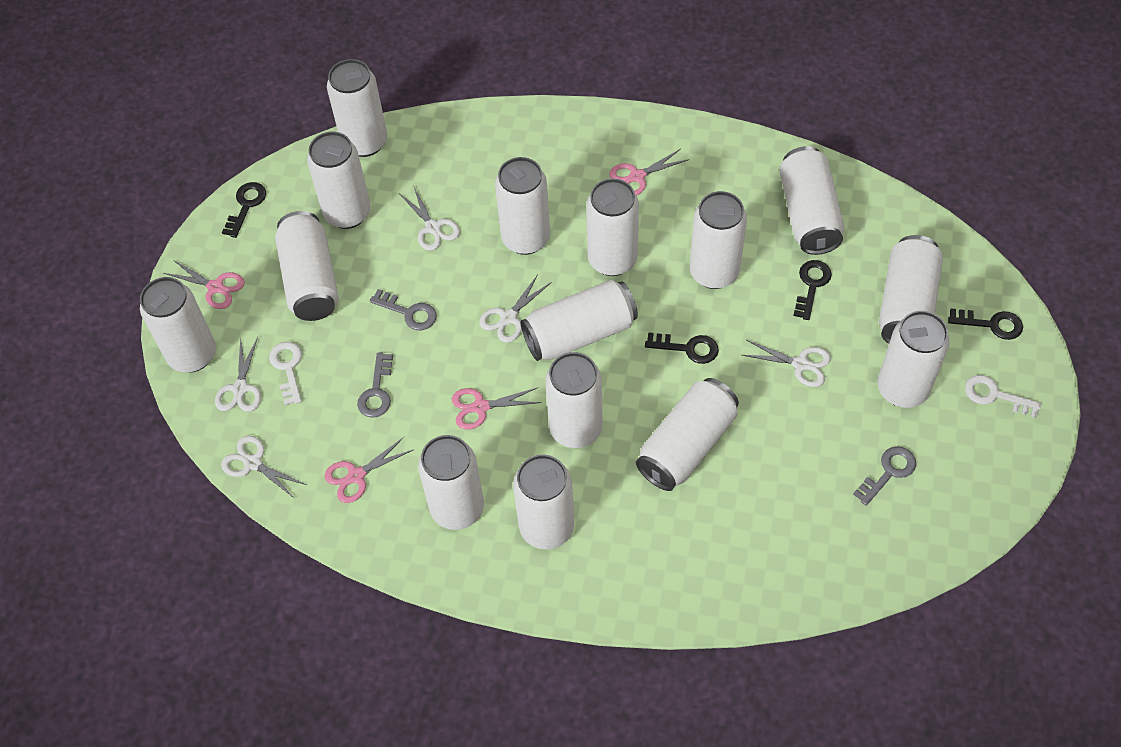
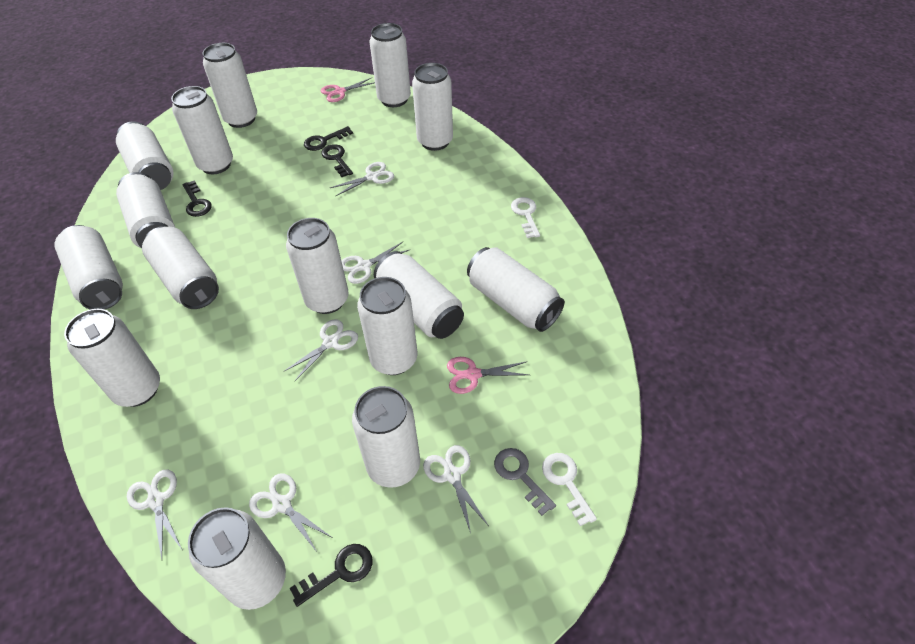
grey key: 3 -> 1
pink scissors: 4 -> 2
white scissors: 5 -> 6

